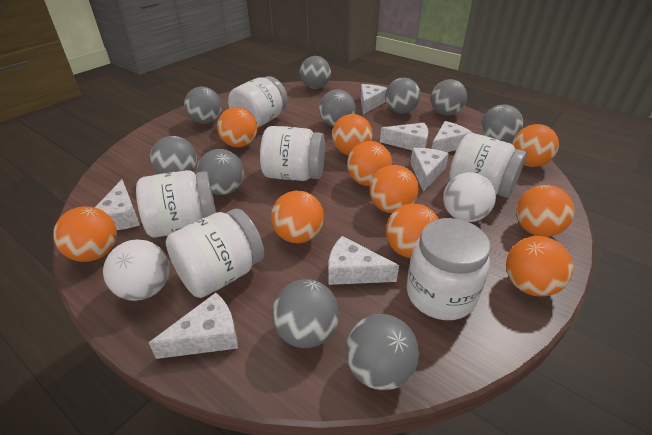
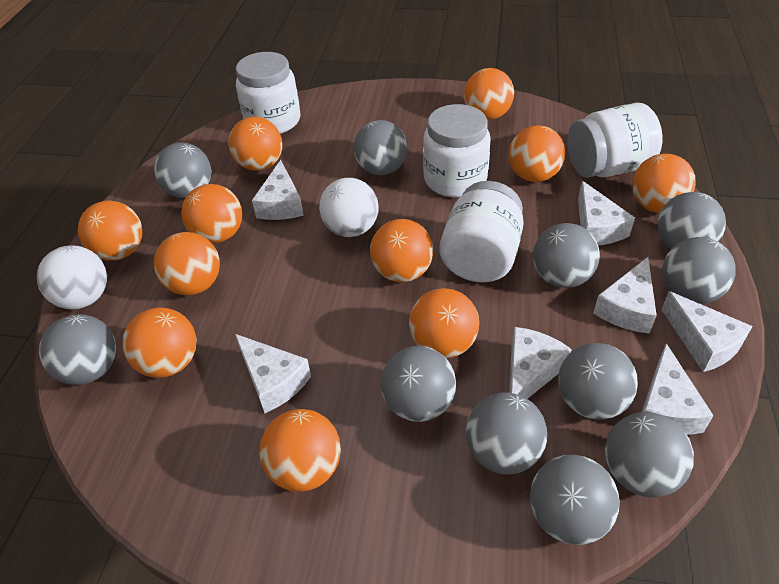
grey ball: 10 -> 11
orange ball: 10 -> 11
white jar: 6 -> 4

